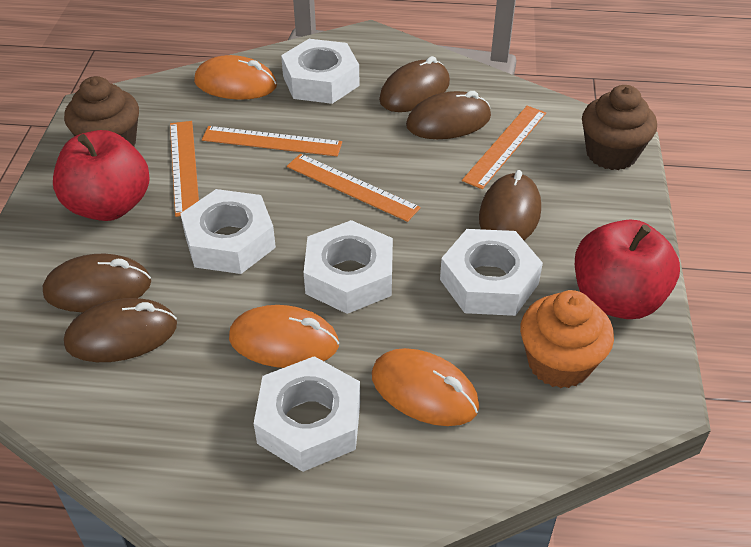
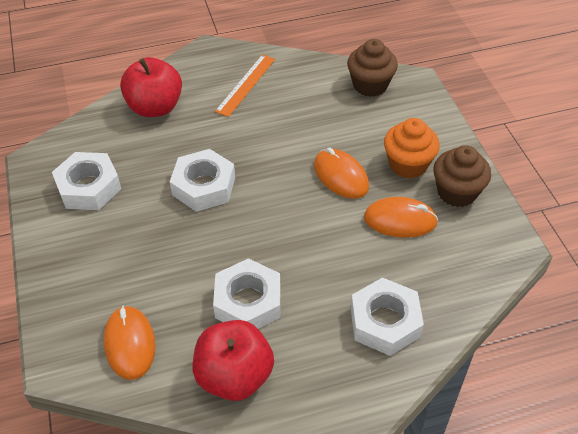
brown mouse: 5 -> 0
orange ruler: 4 -> 1
white nut: 5 -> 4

